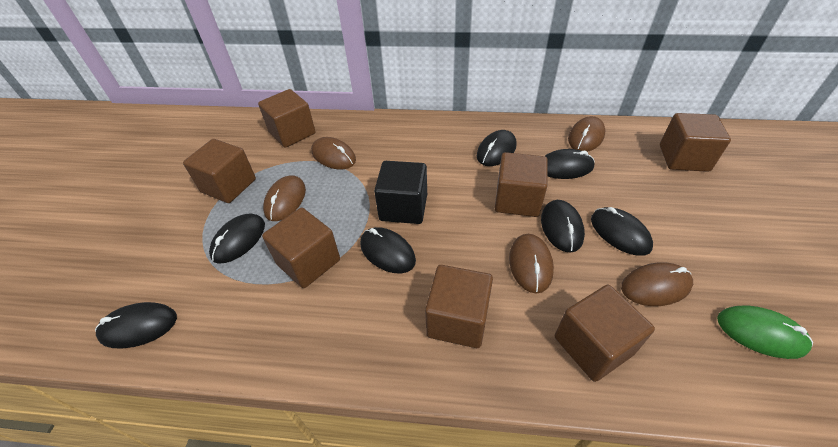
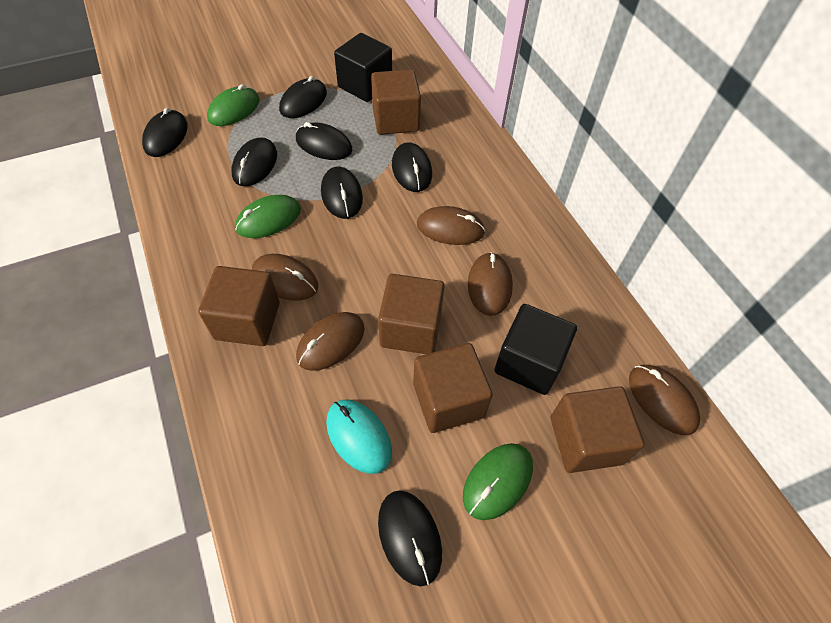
black cube: 1 -> 2
brown cube: 7 -> 5
green mouse: 1 -> 3
turquoise mouse: 0 -> 1

